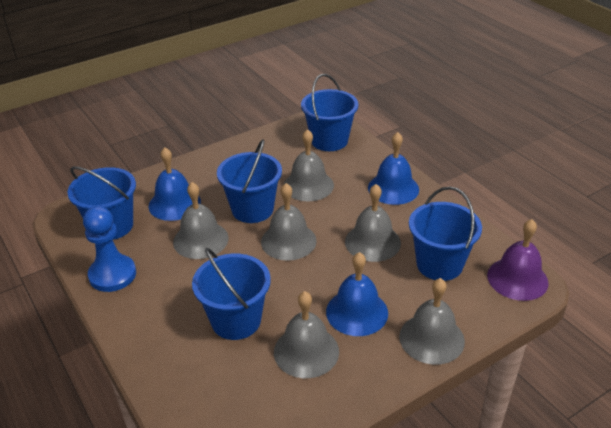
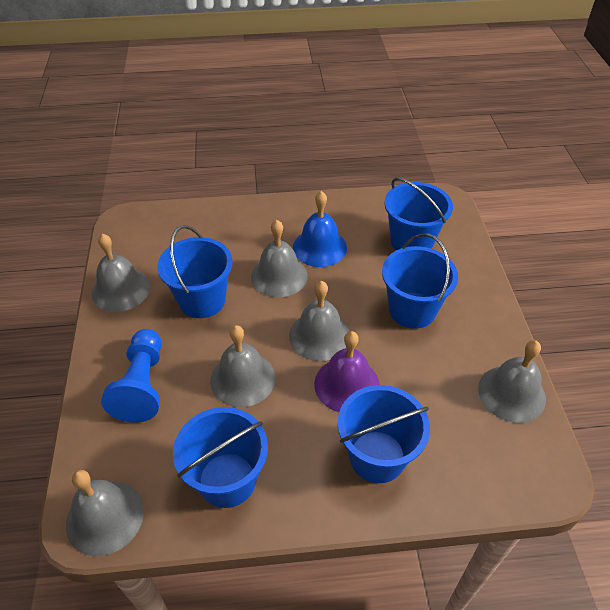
blue bell: 3 -> 1

